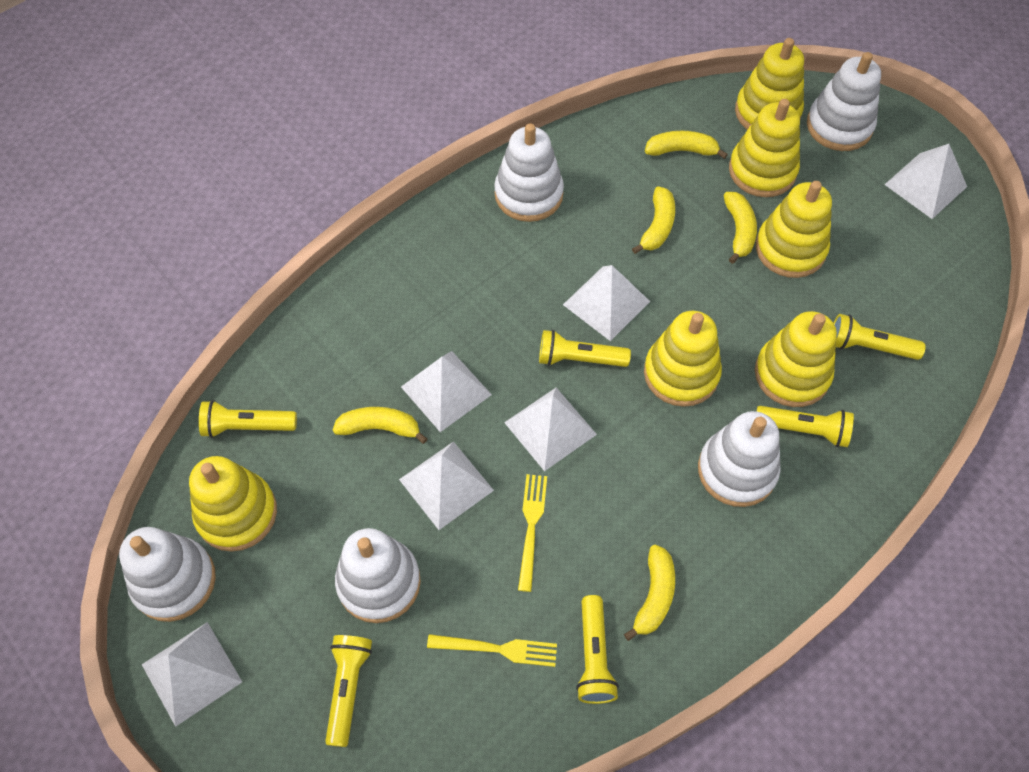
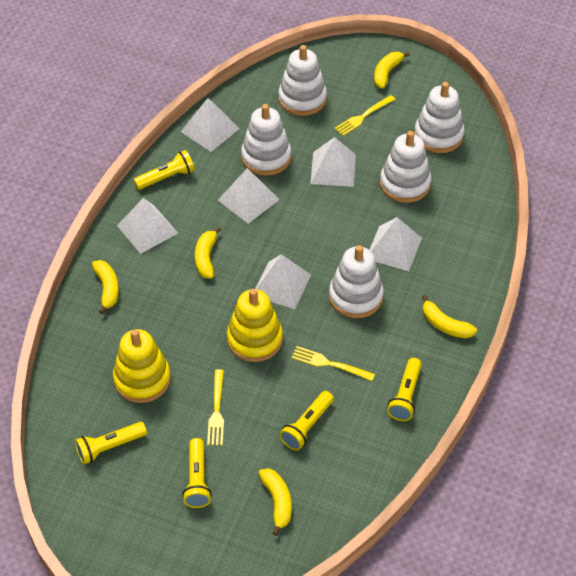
yellow flashlight: 6 -> 5
yellow fork: 2 -> 3
yellow stacking toy: 6 -> 2

